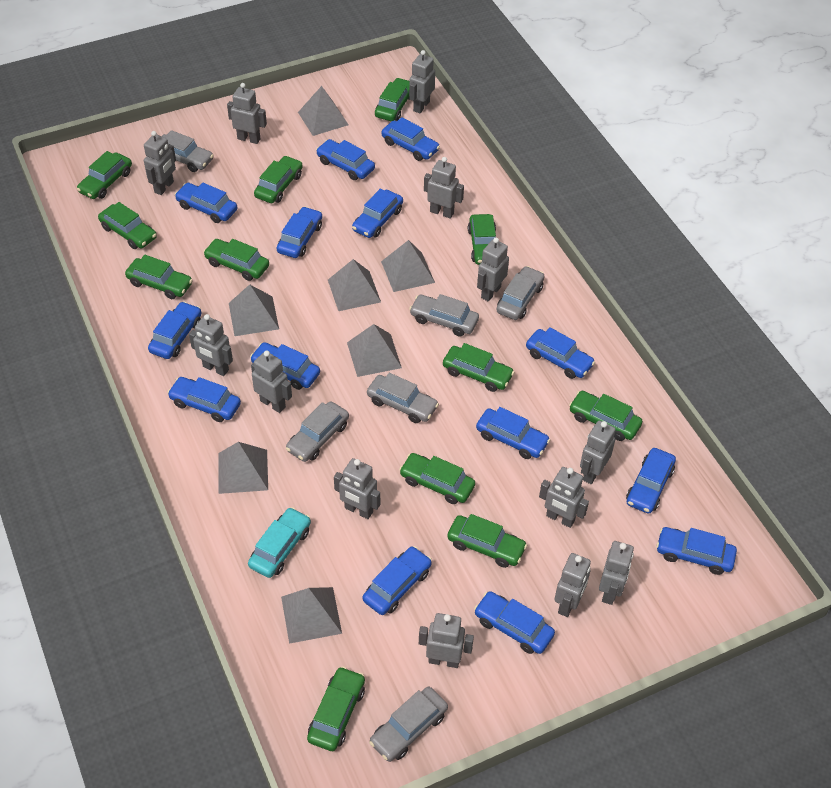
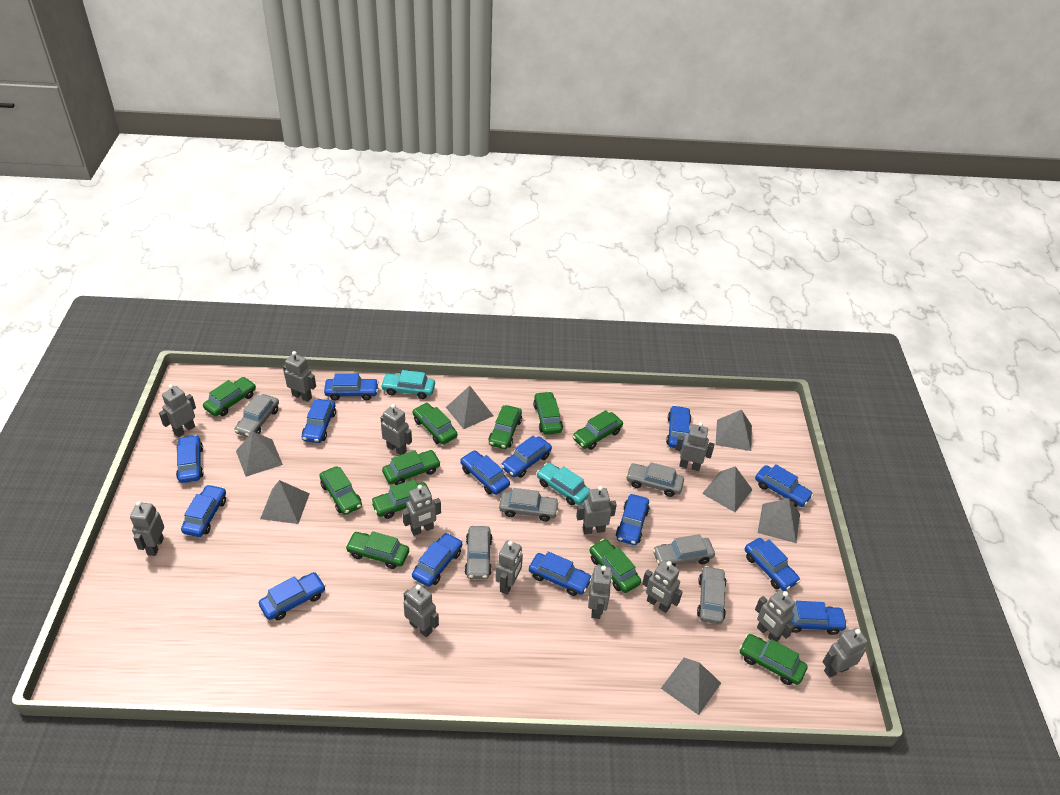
green car: 12 -> 11
turquoise car: 1 -> 2

